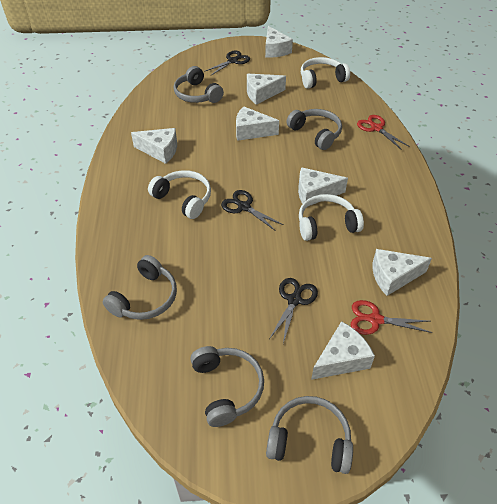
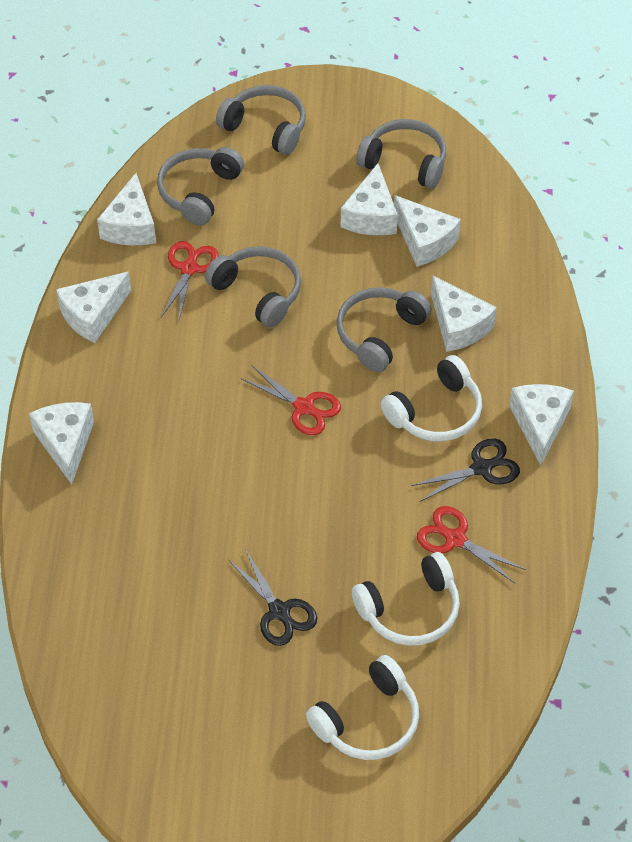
black scissors: 3 -> 2
red scissors: 2 -> 3

